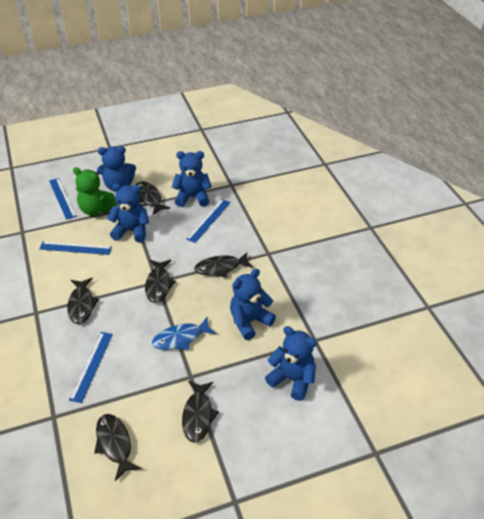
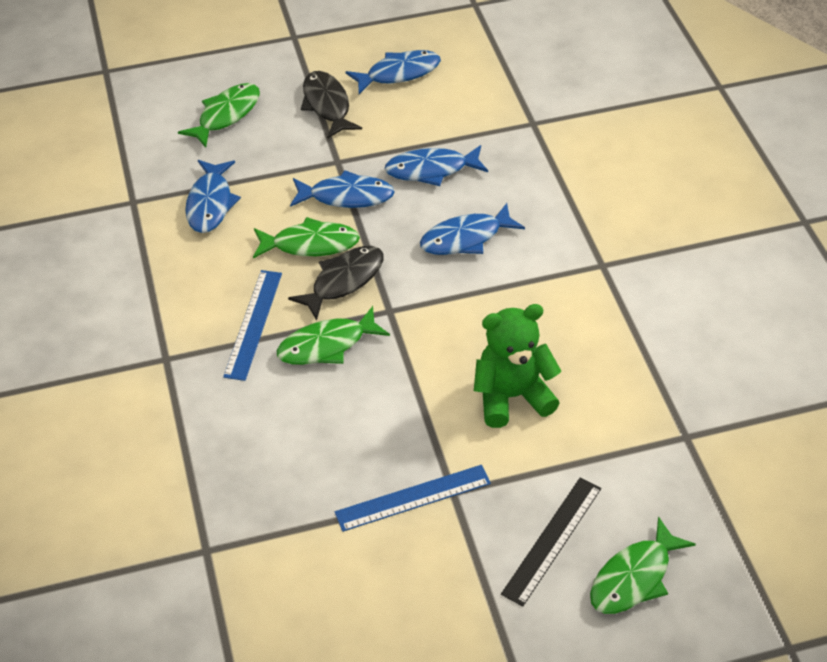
black fish: 6 -> 2
black ruler: 0 -> 1
blue fish: 1 -> 5
blue ruler: 4 -> 2
blue teddy bear: 5 -> 0
green fish: 0 -> 4

